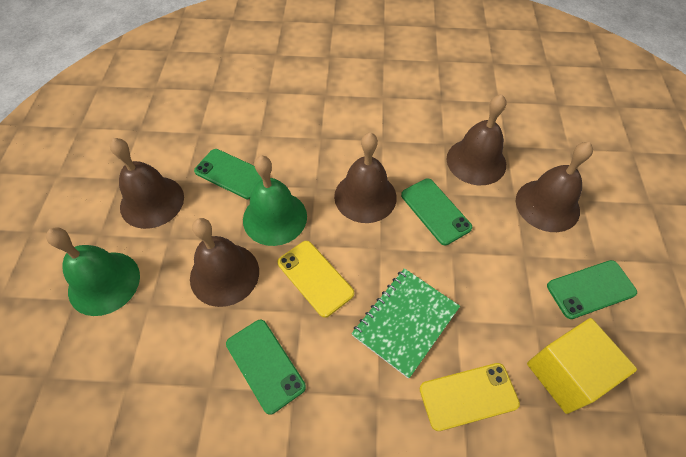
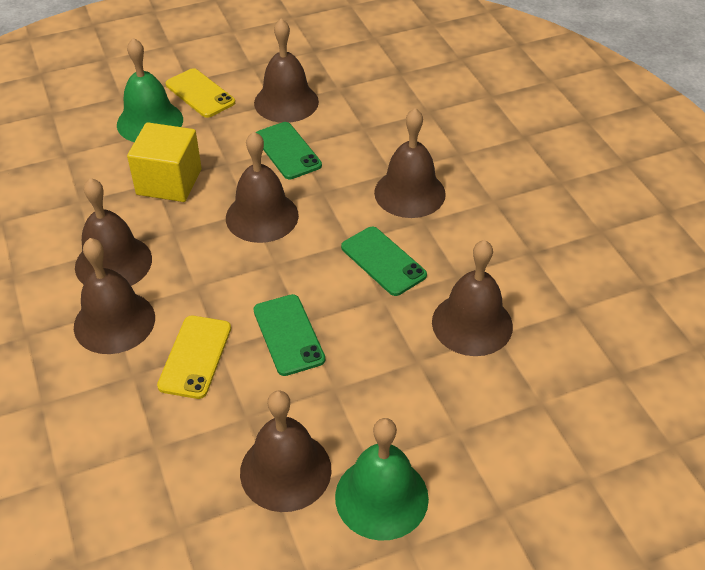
brown bell: 5 -> 7
green notebook: 1 -> 0
green phone: 4 -> 3

